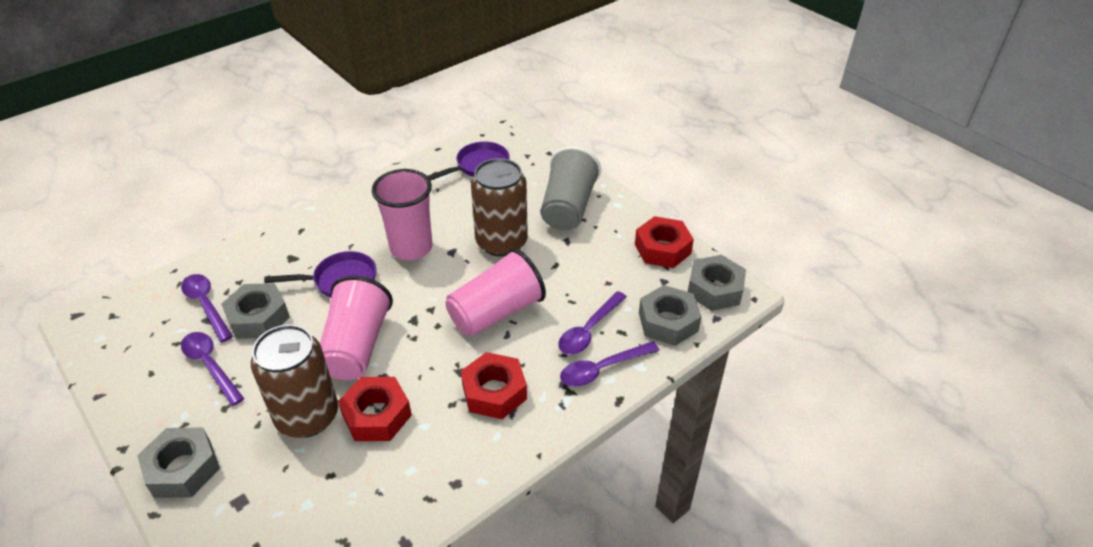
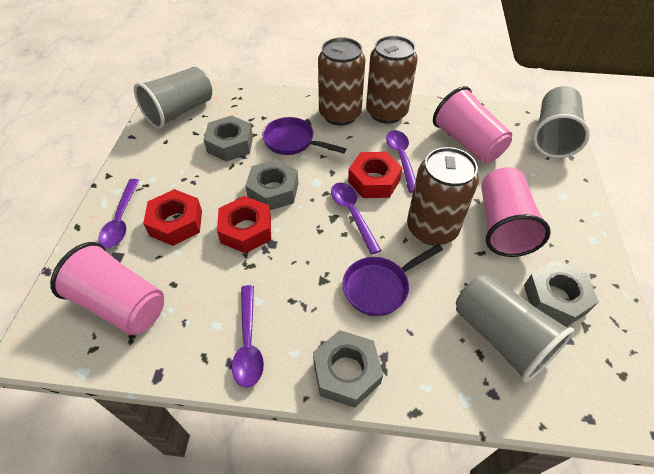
brown can: 2 -> 3
grey cup: 1 -> 3

